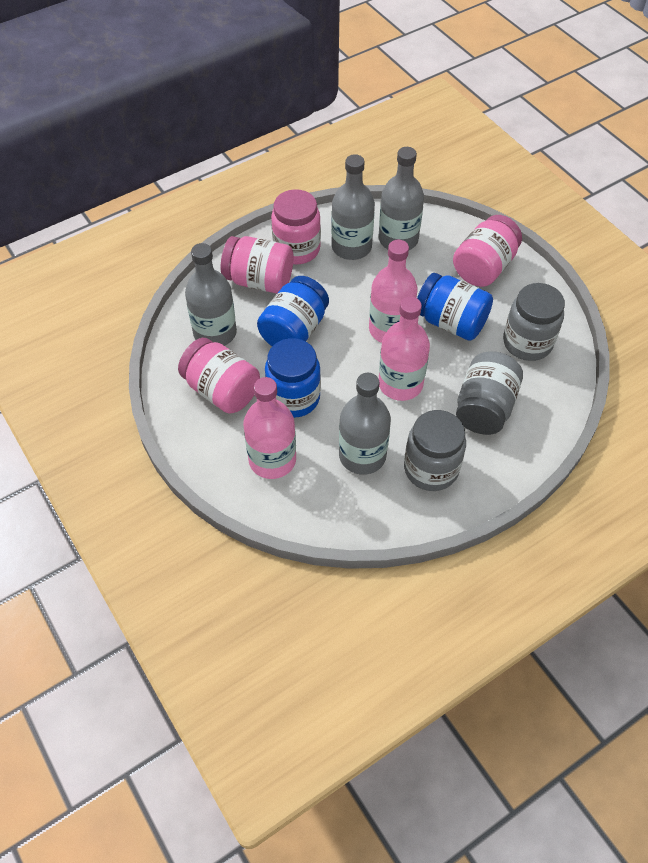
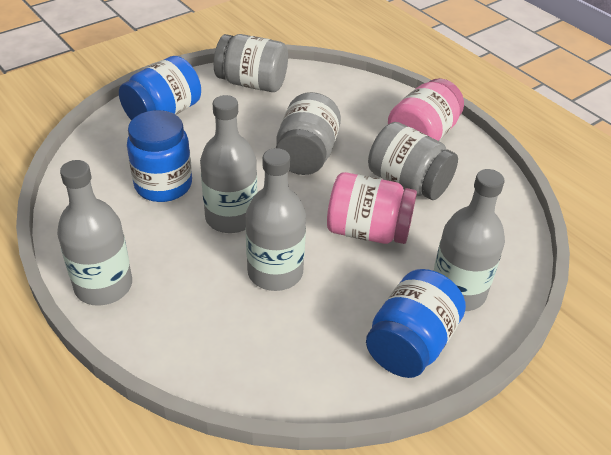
pink bottle: 3 -> 0
pink jar: 4 -> 2

